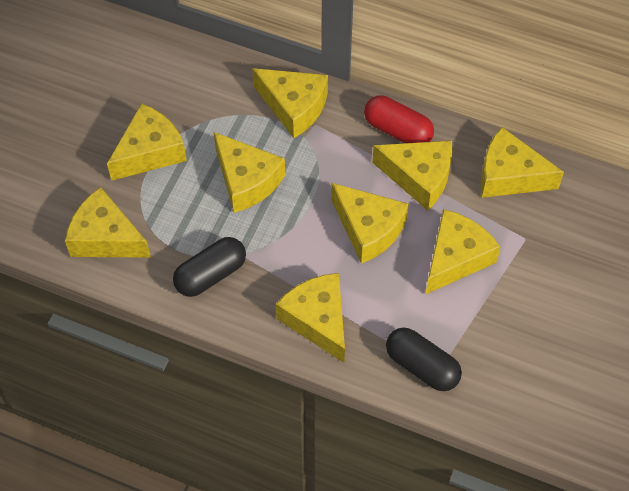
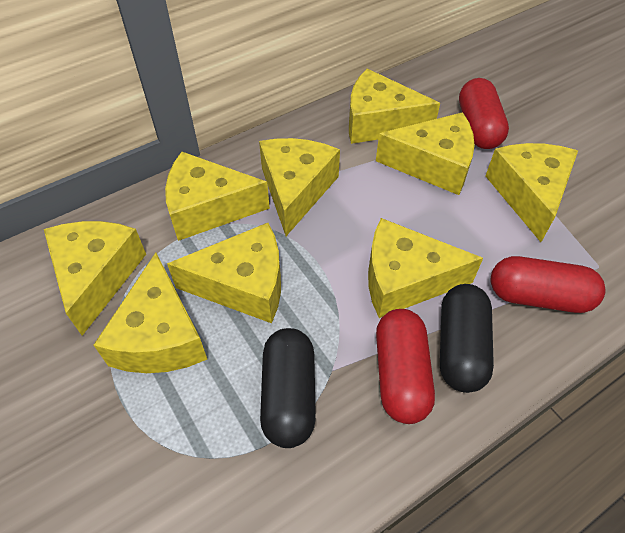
red capsule: 1 -> 3

